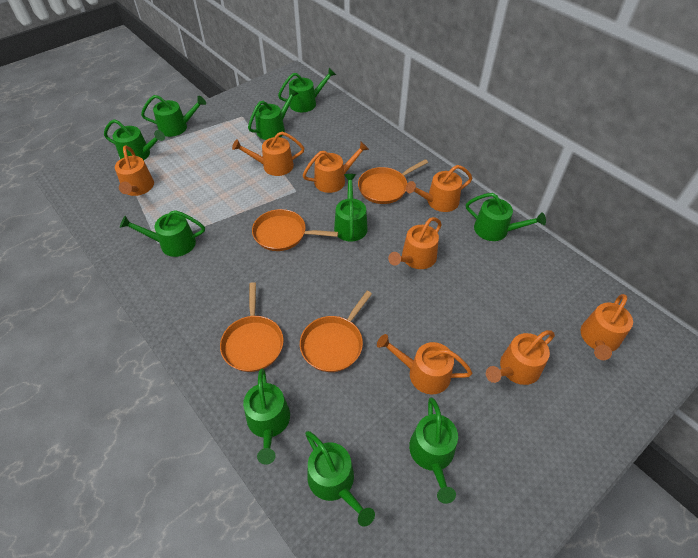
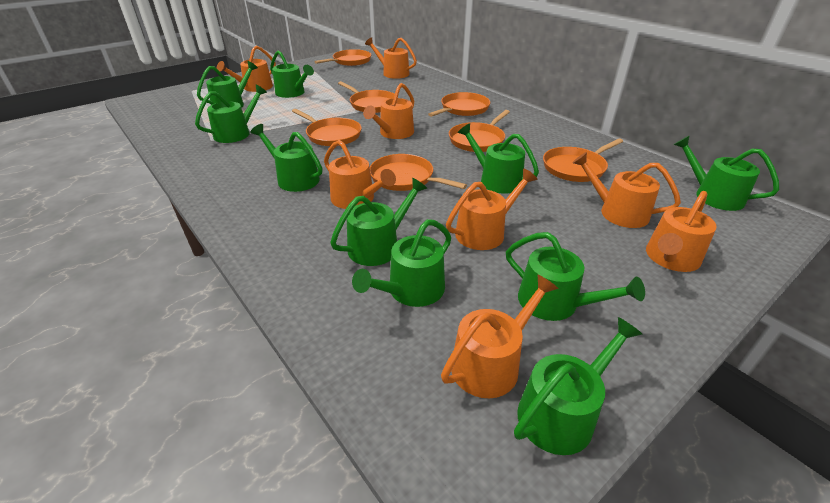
orange pan: 4 -> 7

